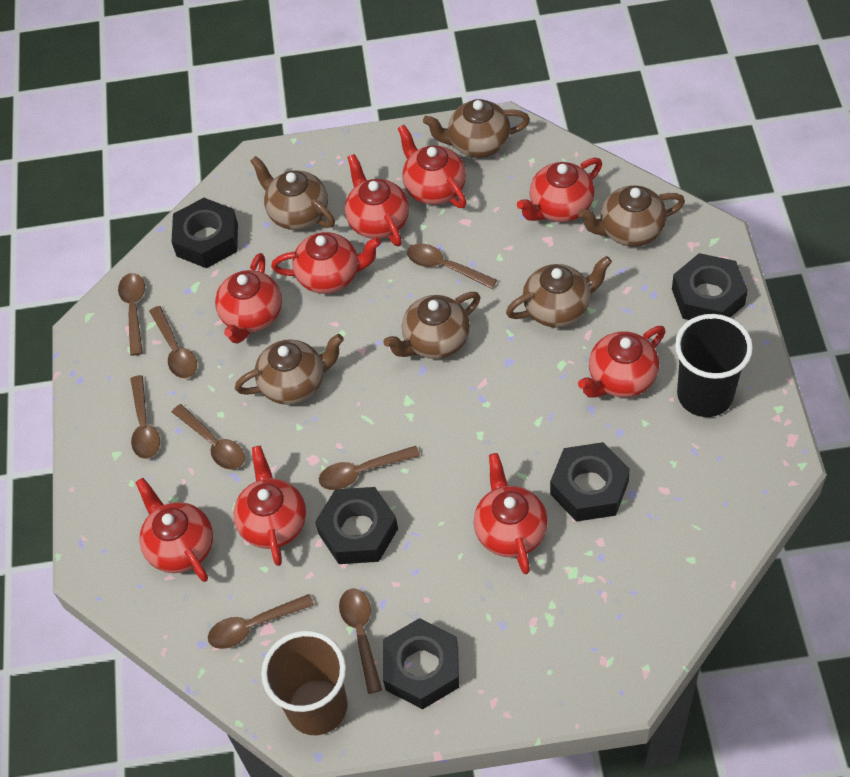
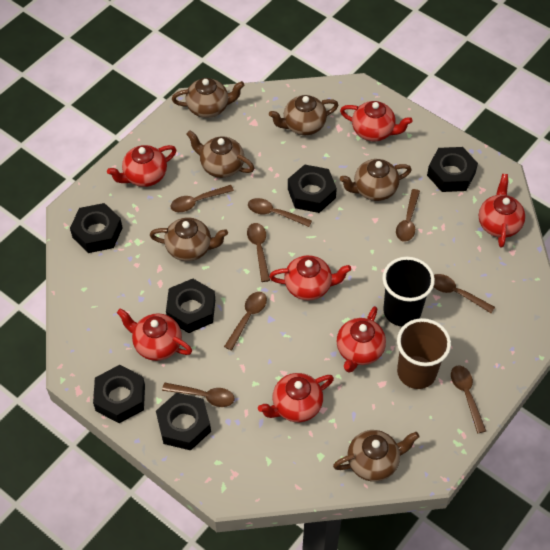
black nut: 5 -> 6
red teapot: 9 -> 7

